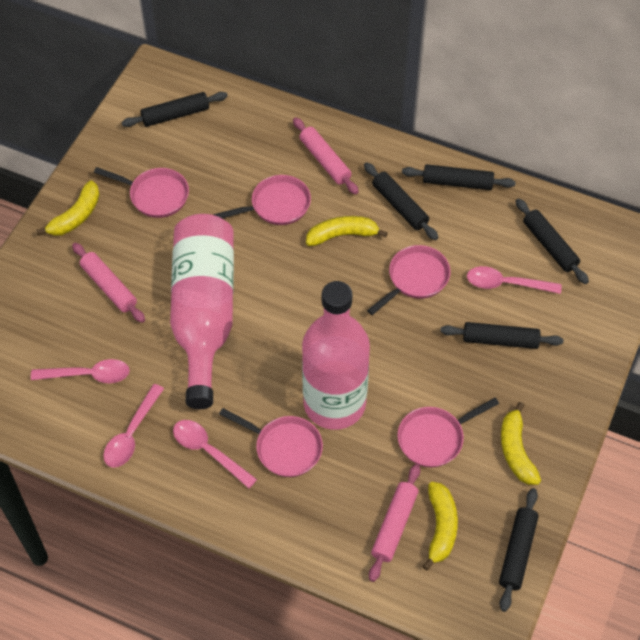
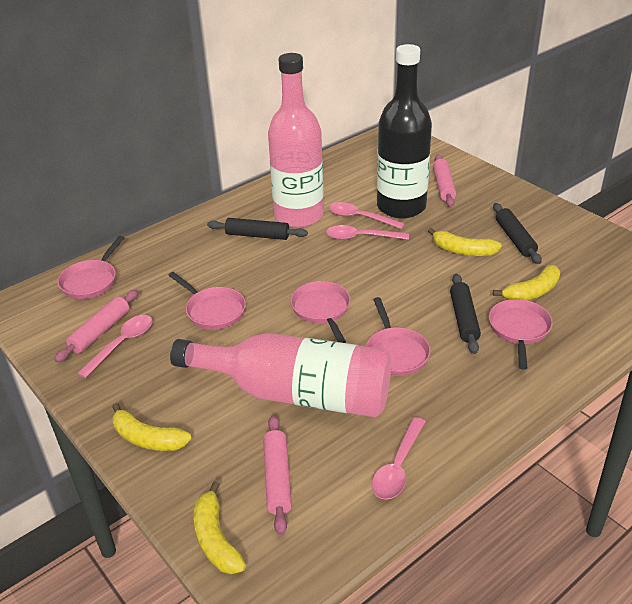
black bottle: 0 -> 1
black rolling pin: 6 -> 3

